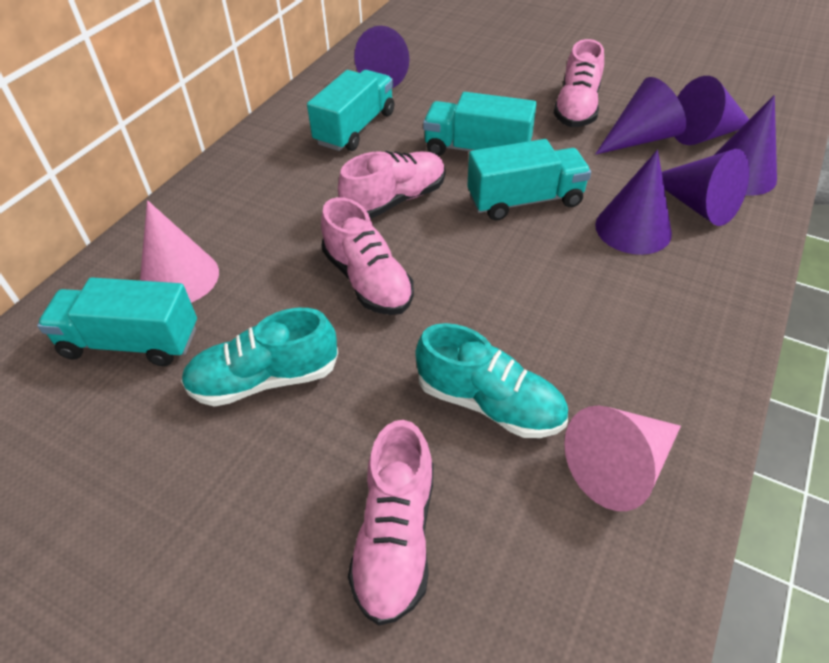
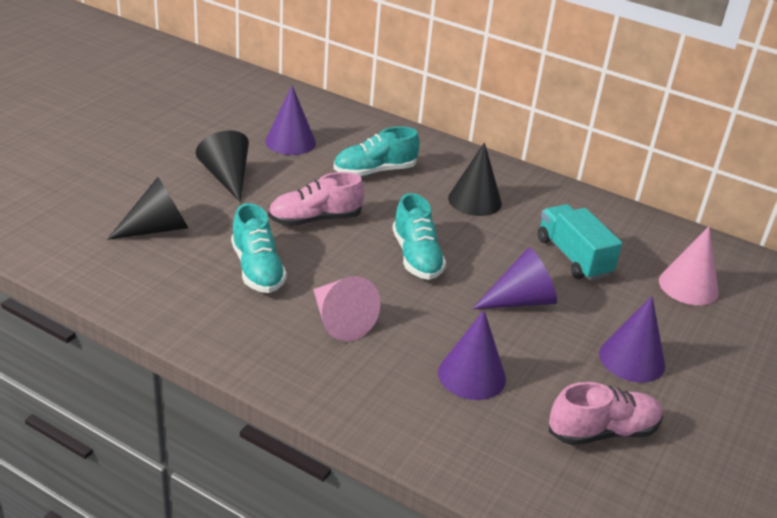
black cone: 0 -> 3
pink shoe: 4 -> 2
purple cone: 6 -> 4
turquoise shoe: 2 -> 3
turquoise truck: 4 -> 1

